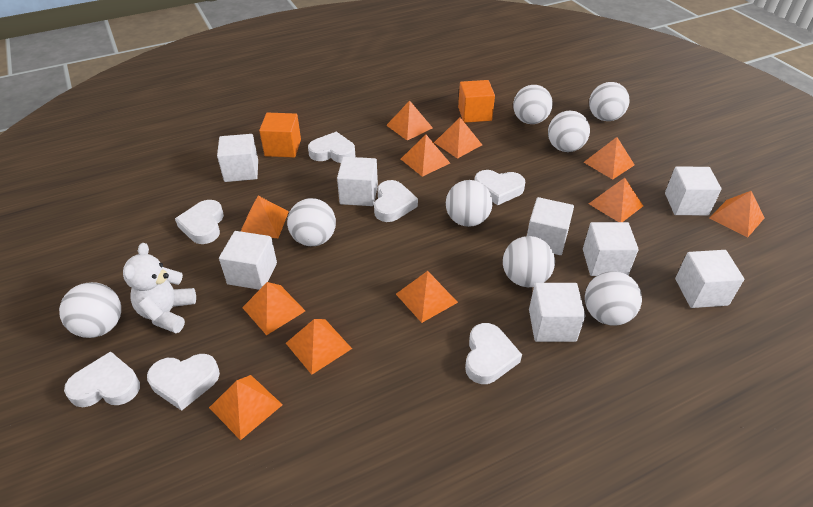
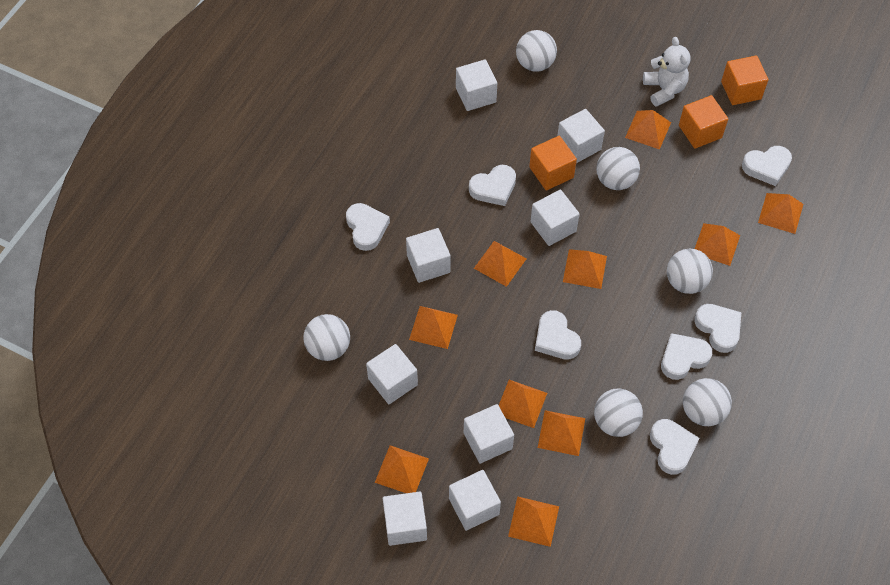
orange cube: 2 -> 3
orange pyramid: 11 -> 10
white ball: 8 -> 6

